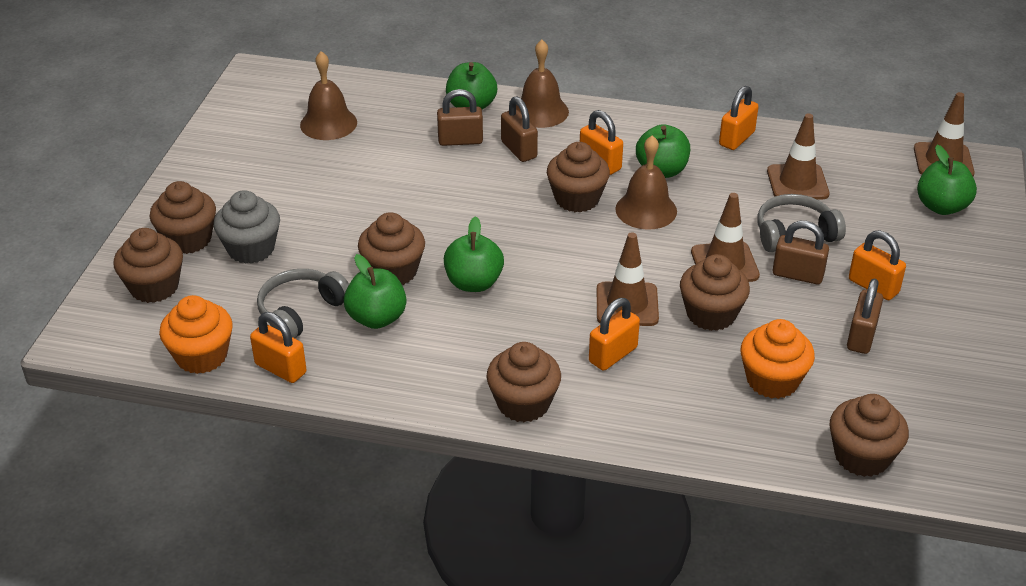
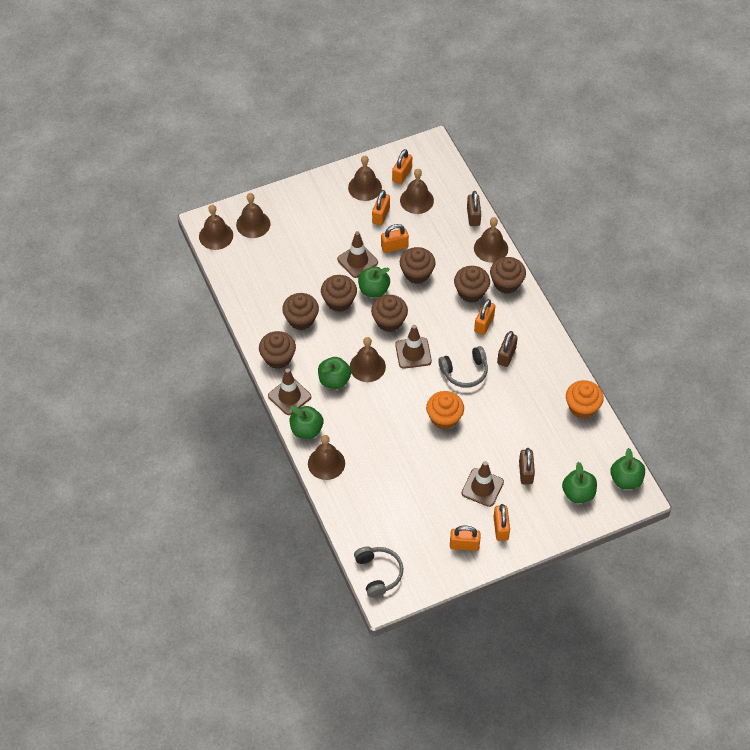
brown bell: 3 -> 7
brown padlock: 4 -> 3
grey cupcake: 1 -> 0
orange padlock: 5 -> 6

